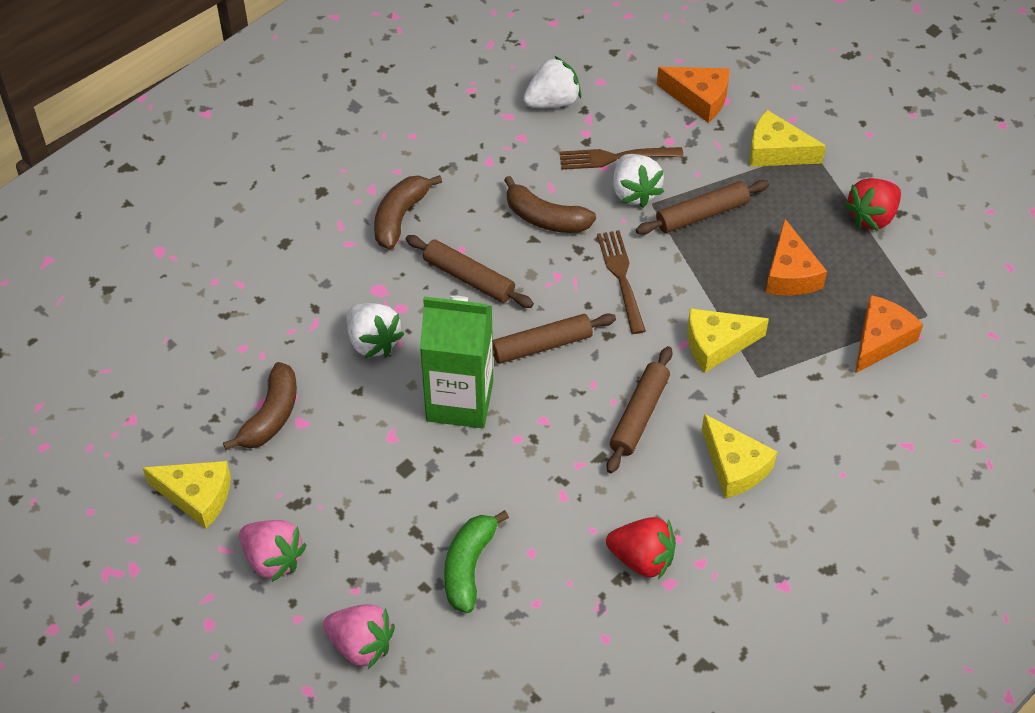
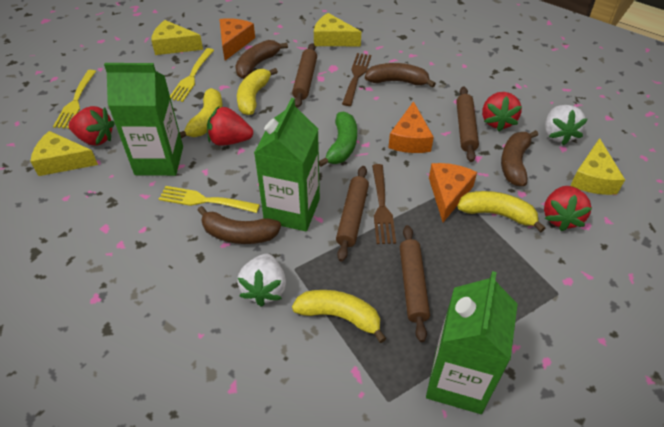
brown banana: 3 -> 4
green carton: 1 -> 3
pink strawberry: 2 -> 0
red strawberry: 2 -> 4
white strawberry: 3 -> 2
yellow banana: 0 -> 4
yellow fork: 0 -> 3

